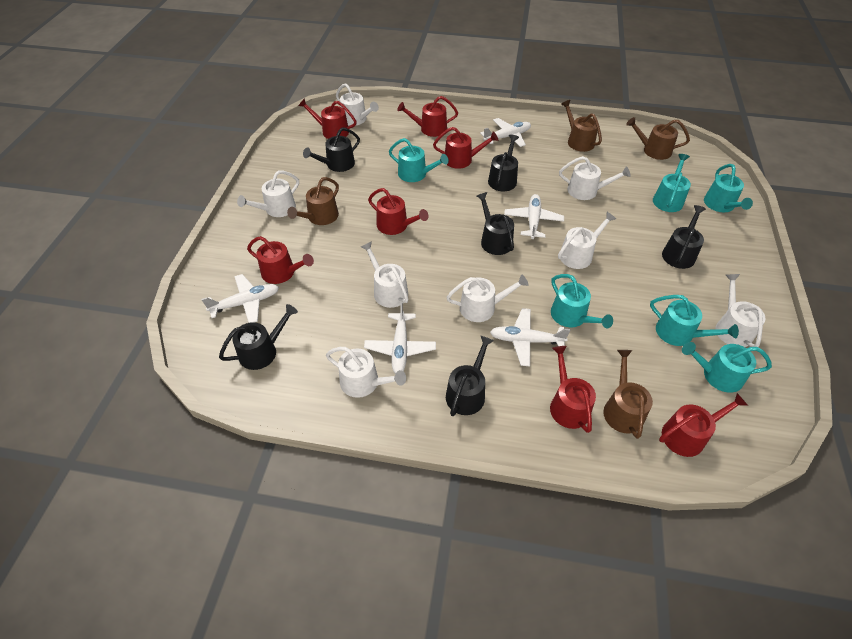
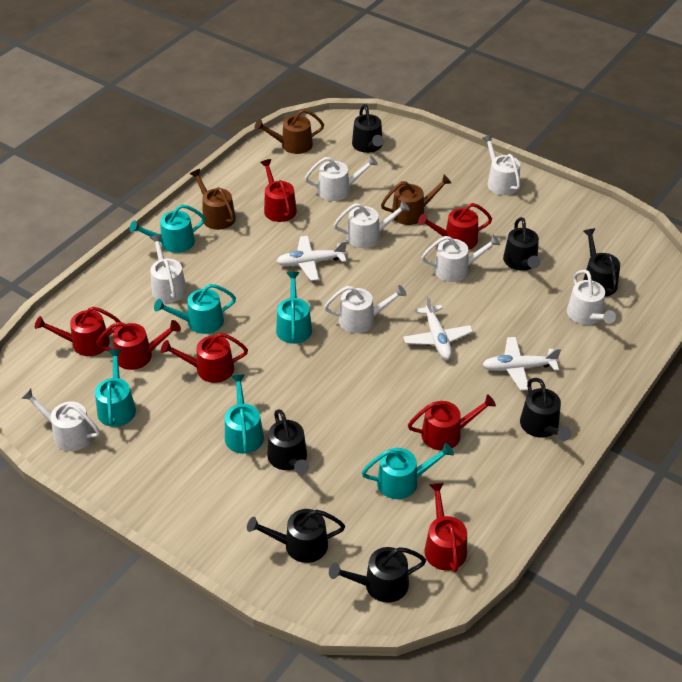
black watering can: 6 -> 7
brown watering can: 4 -> 3
white plane: 5 -> 3

